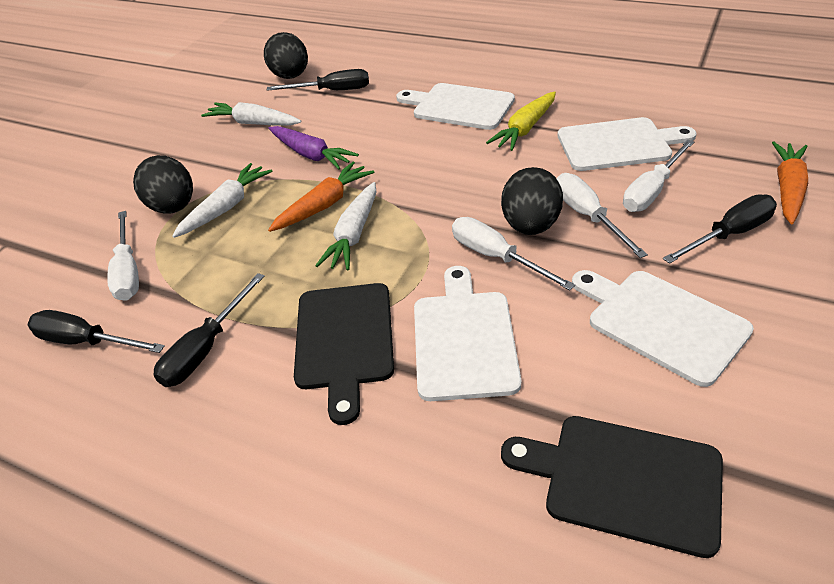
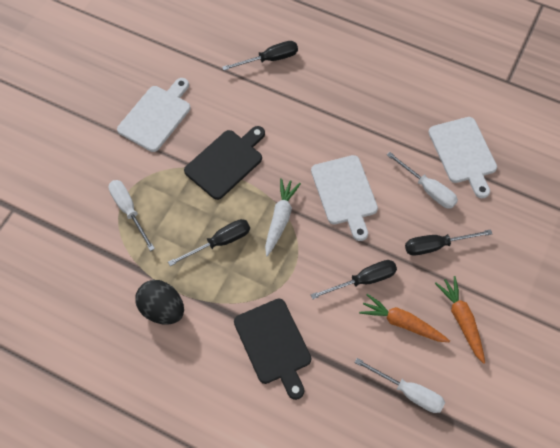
black egg: 3 -> 1
purple carrot: 1 -> 0
white carrot: 3 -> 1
white cutting board: 4 -> 3
white screwdriver: 4 -> 3
yellow carrot: 1 -> 0

